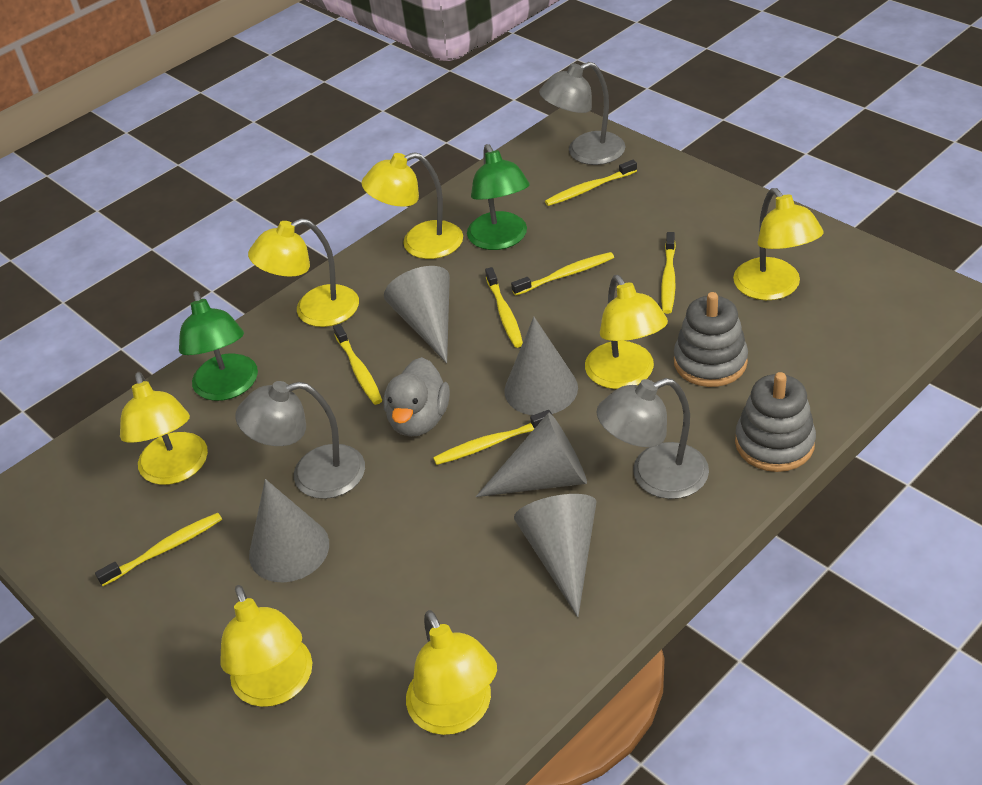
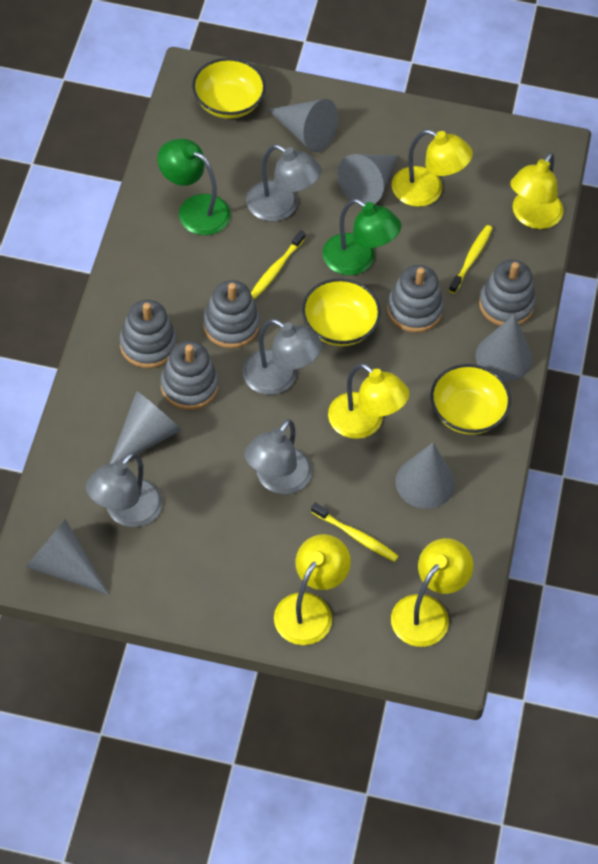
grey cone: 5 -> 6
grey duck: 1 -> 0
grey lamp: 3 -> 4
grey stacking toy: 2 -> 5
yellow bowl: 0 -> 3
yellow lamp: 7 -> 5
yellow toothbrush: 7 -> 3

